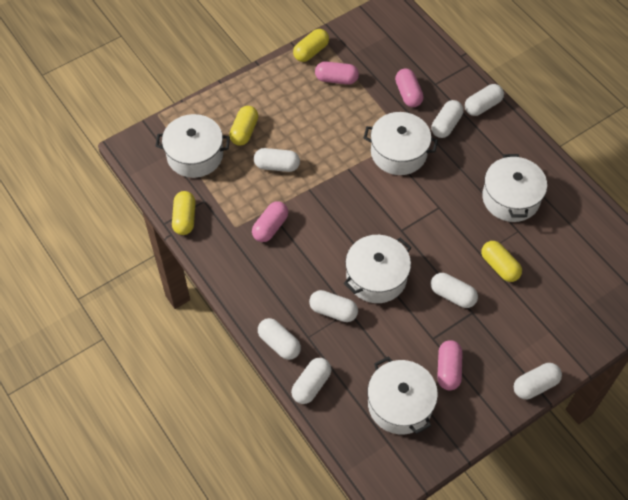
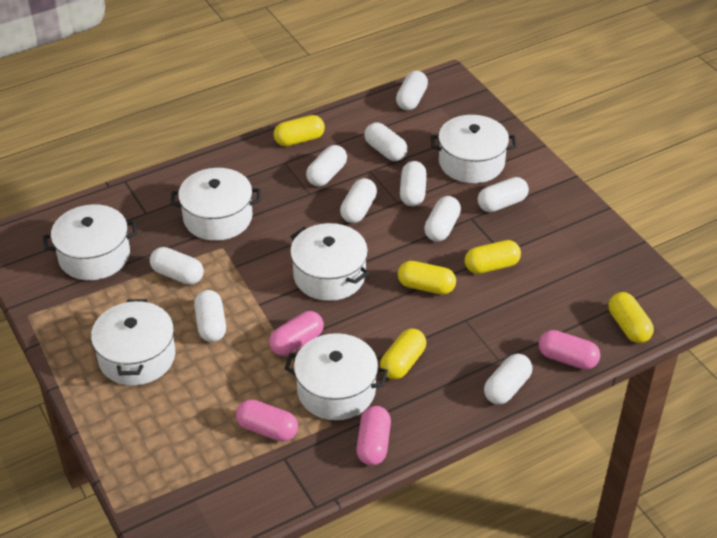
white capsule: 8 -> 10
white pot: 5 -> 6
yellow capsule: 4 -> 5

